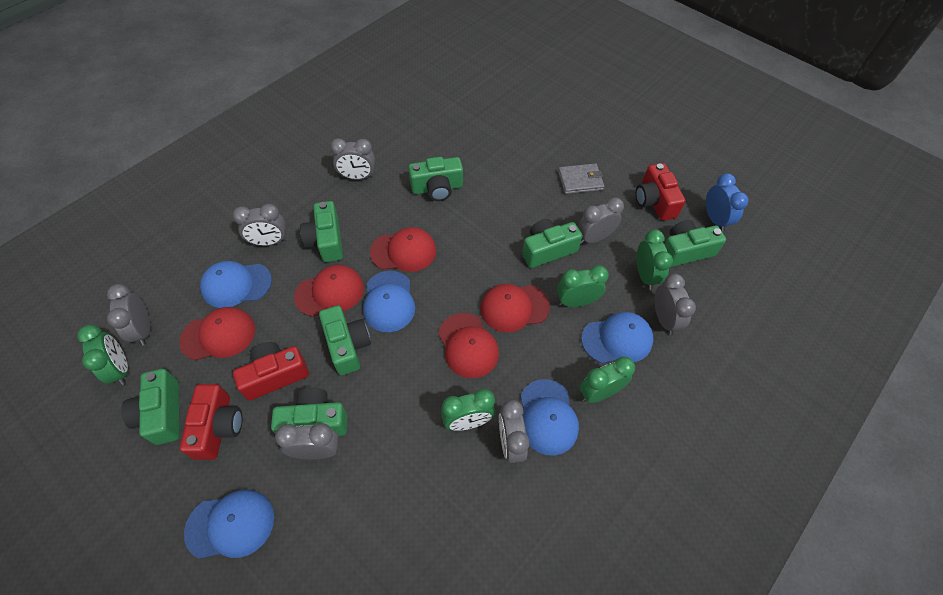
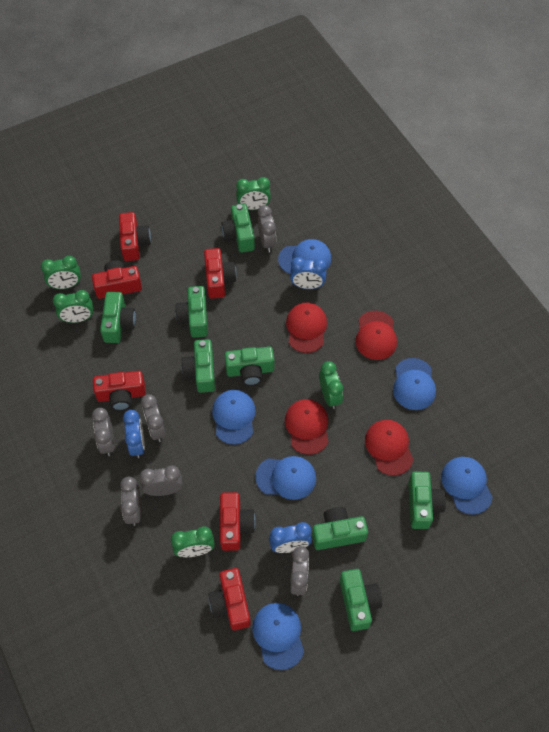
blue cap: 5 -> 6
blue clock: 1 -> 3
green camera: 7 -> 8
grey clock: 7 -> 6
grey wallet: 1 -> 0
red camera: 3 -> 6
red cap: 5 -> 4

